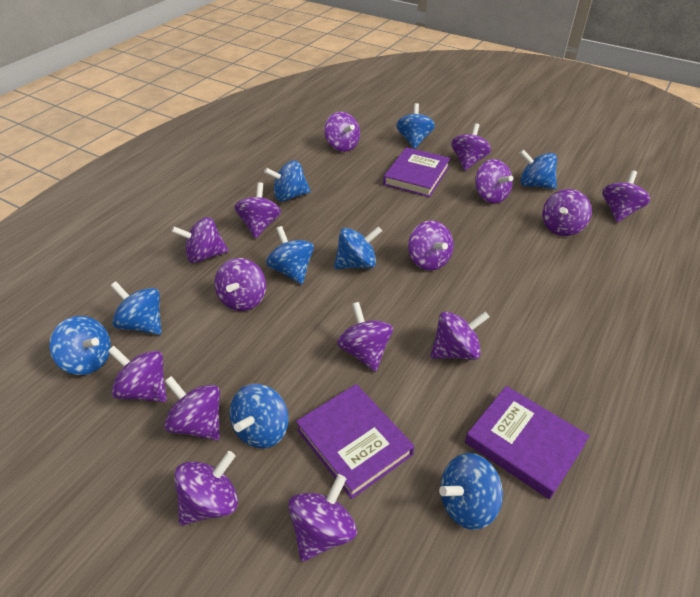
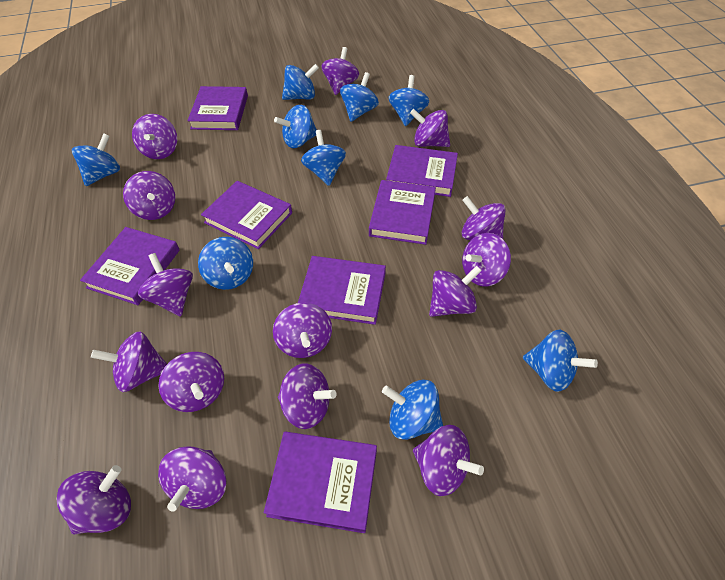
purple book: 3 -> 7

